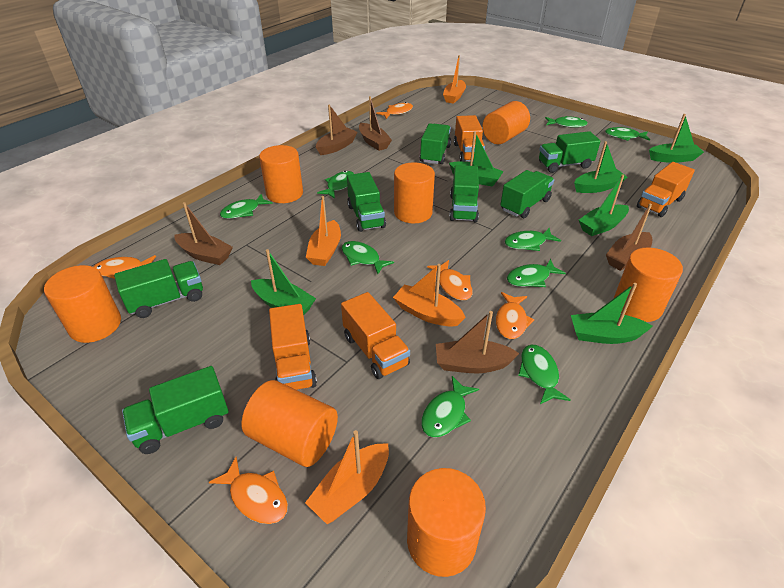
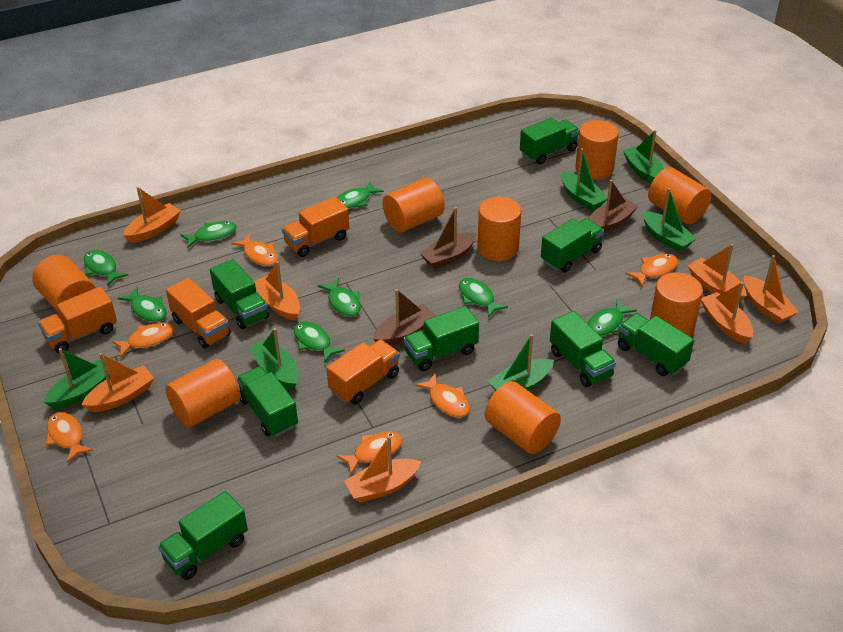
brown boat: 5 -> 3
green fish: 9 -> 8
green truck: 7 -> 8
orange boat: 4 -> 7
orange cylinder: 7 -> 8
orange fish: 5 -> 6

